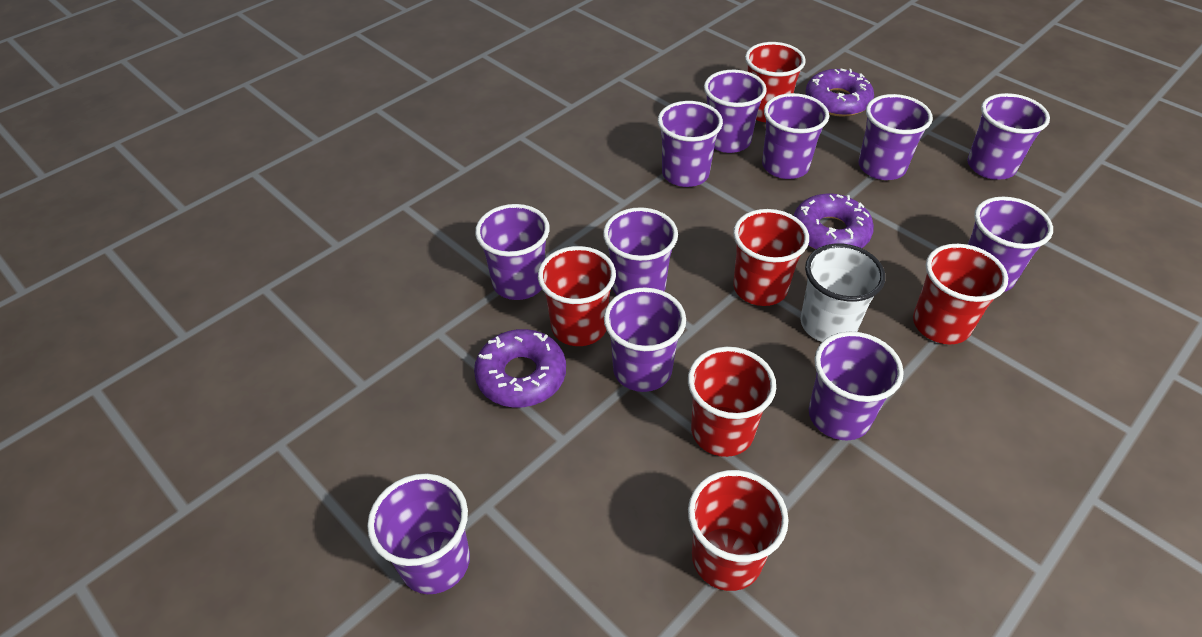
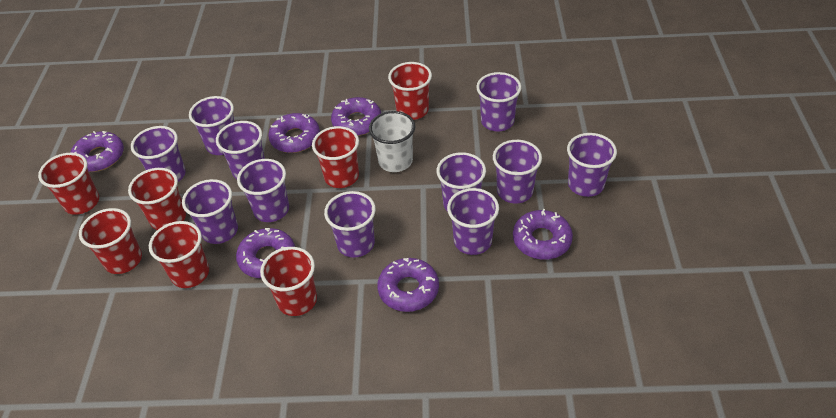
purple donut: 3 -> 6
red cup: 6 -> 7

